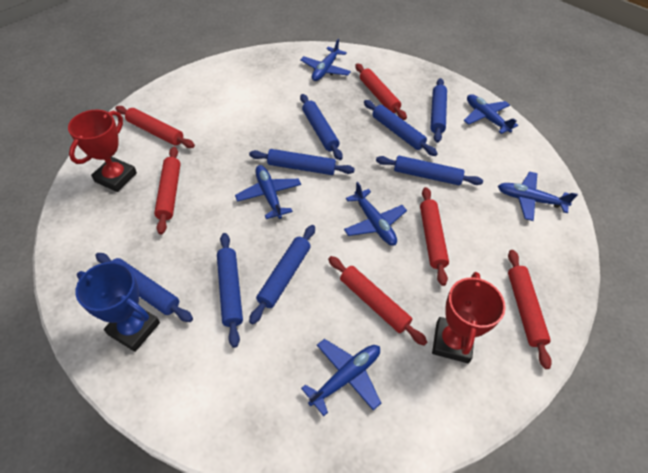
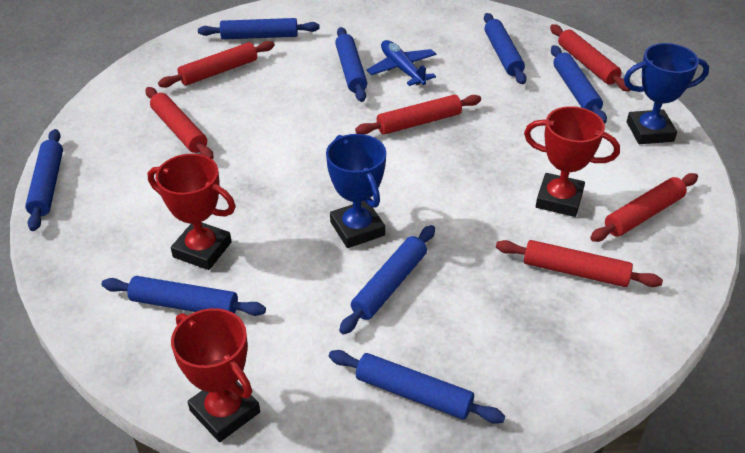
blue plane: 6 -> 1
blue trophy: 1 -> 2
red trophy: 2 -> 3

